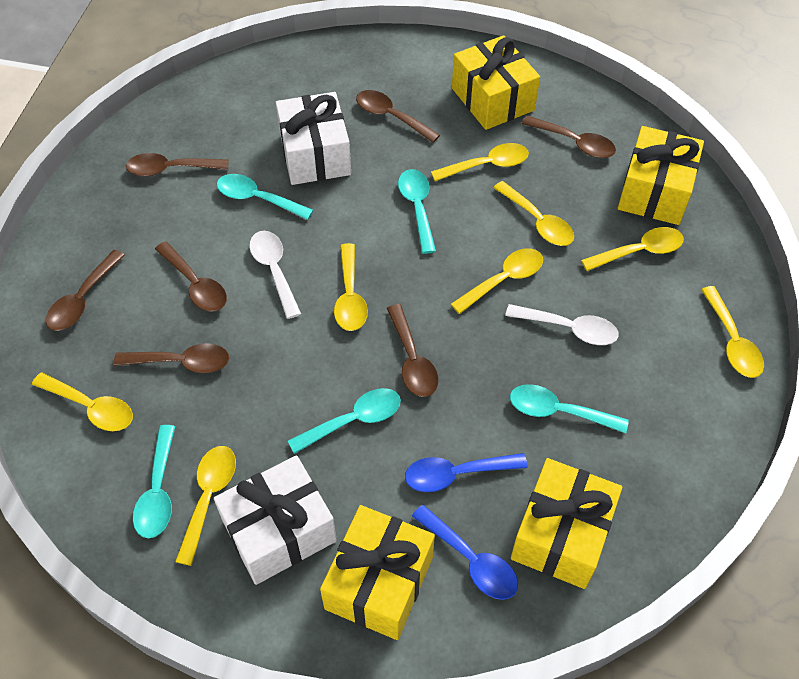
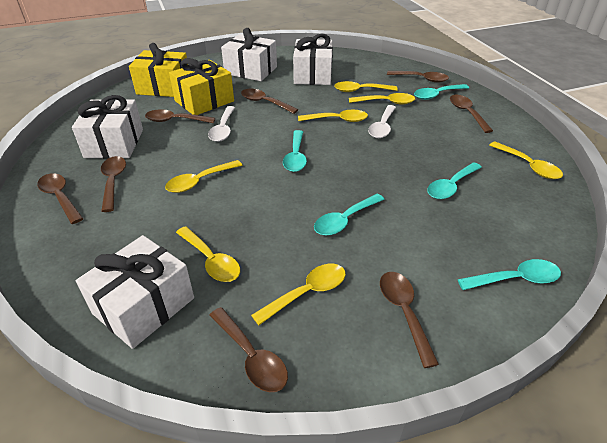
blue spoon: 2 -> 0
brown spoon: 7 -> 8
white gift: 2 -> 4
yellow gift: 4 -> 2
yellow spoon: 8 -> 7

